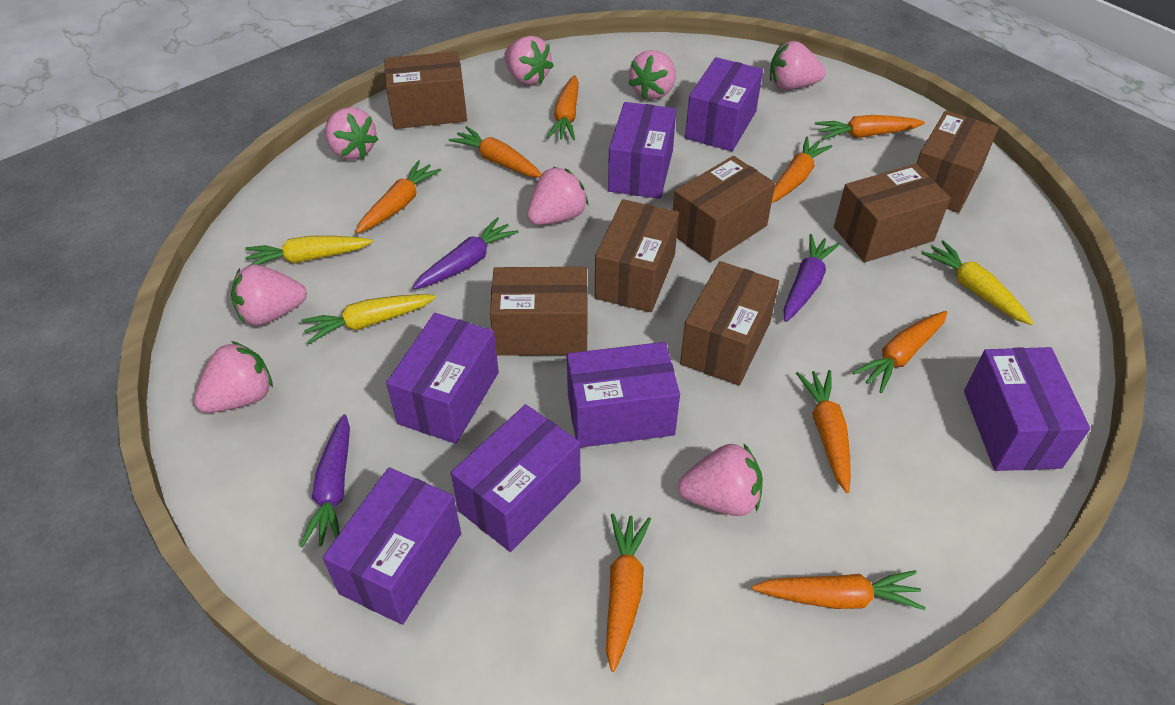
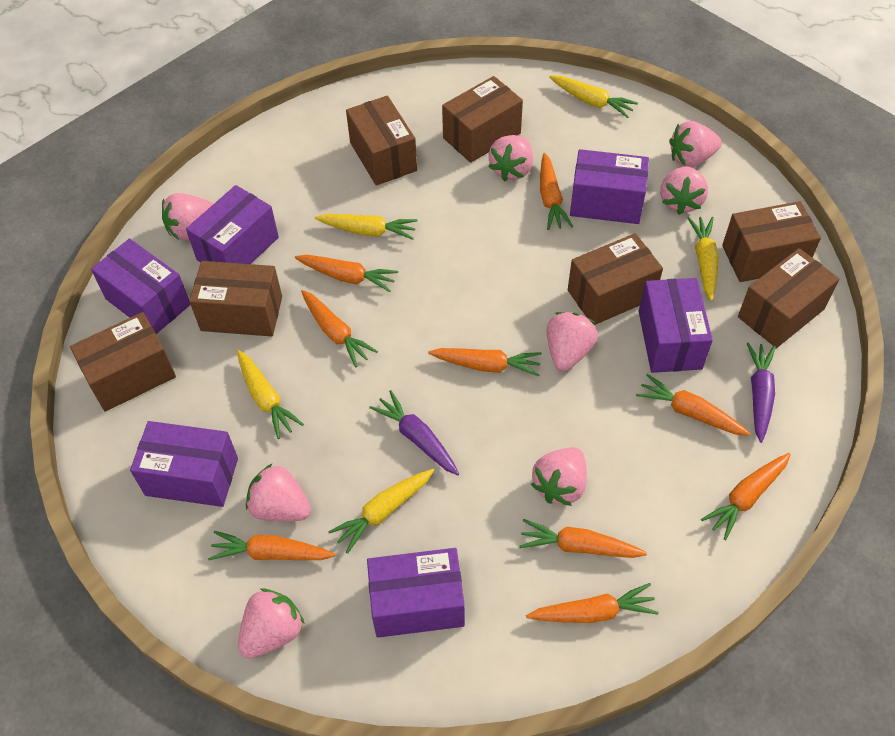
purple box: 7 -> 6
purple carrot: 3 -> 2
yellow carrot: 3 -> 5

